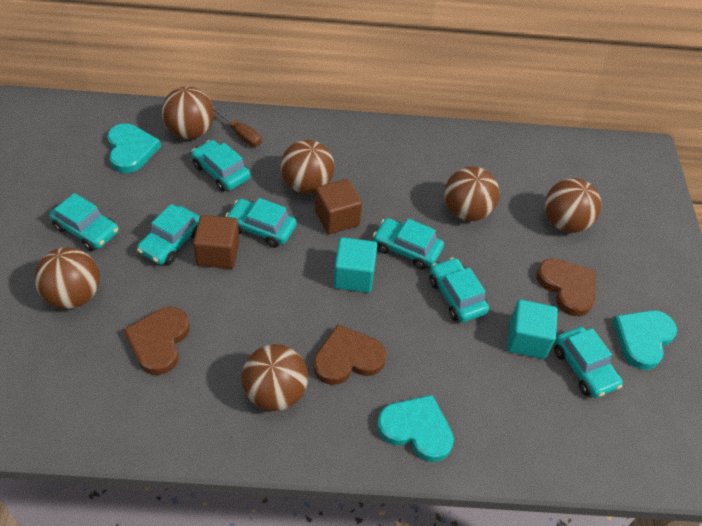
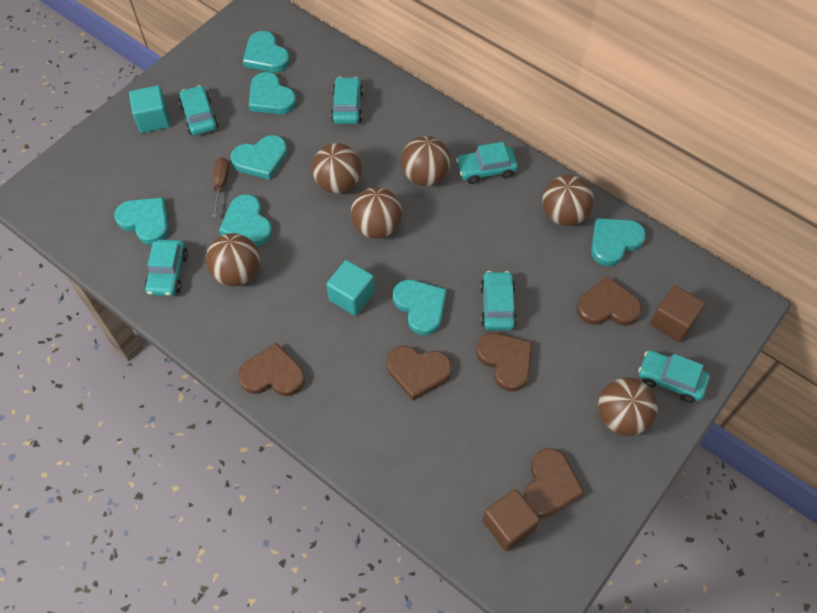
brown heart: 3 -> 5
turquoise car: 7 -> 6
turquoise heart: 3 -> 7

